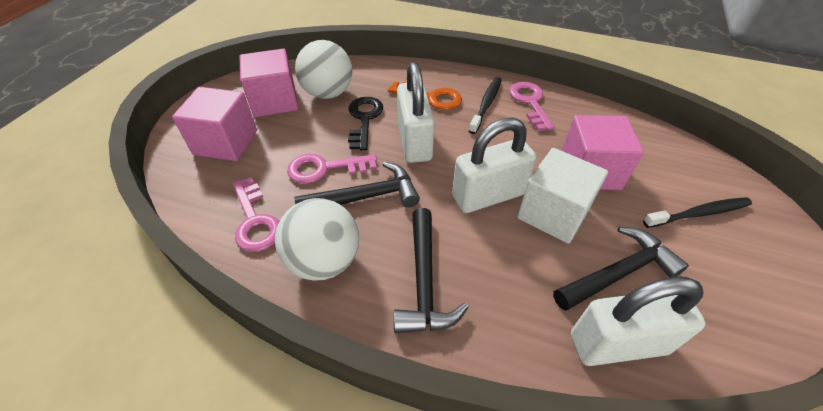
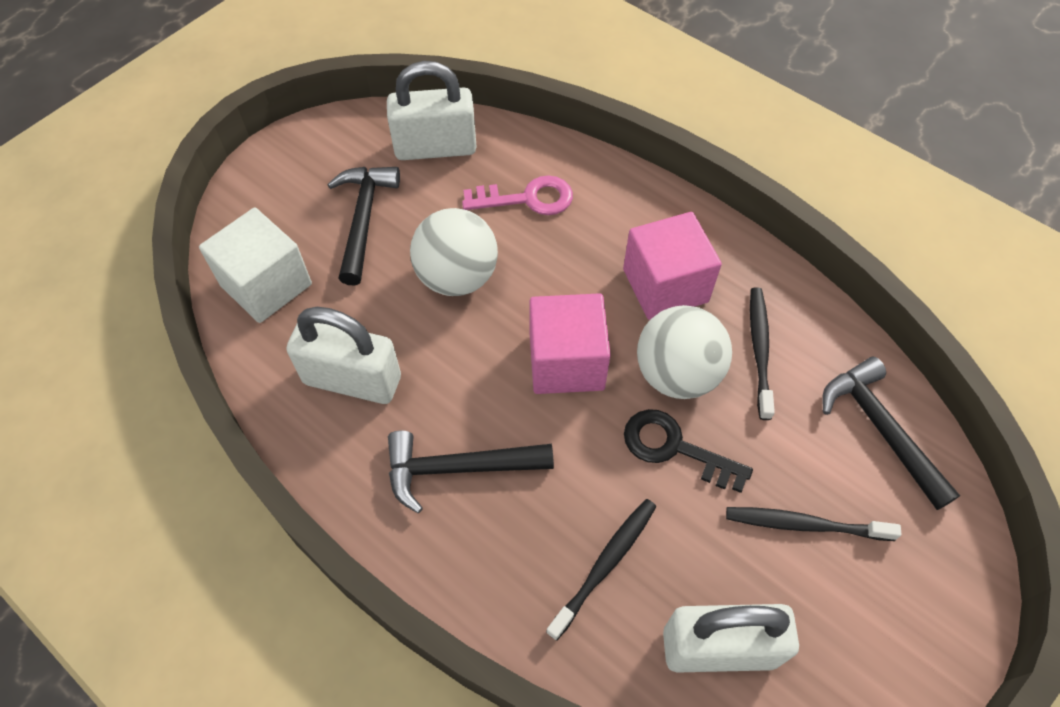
black toothbrush: 2 -> 3
orange key: 1 -> 0
pink cube: 3 -> 2
pink key: 3 -> 1

